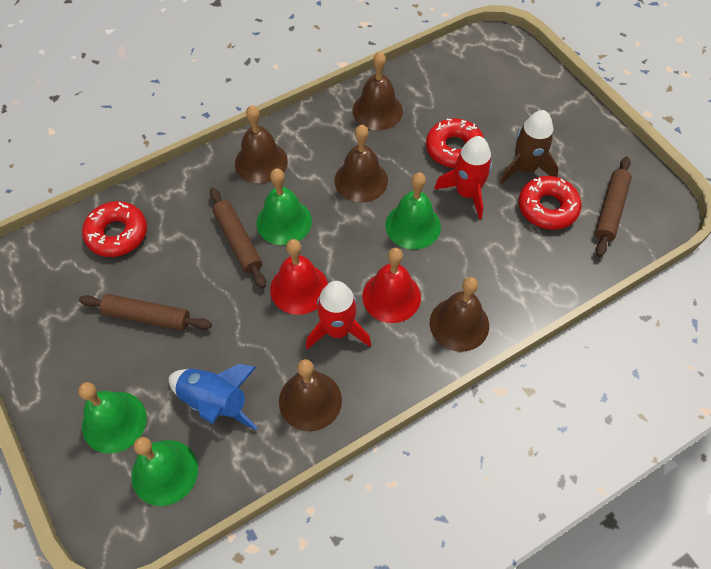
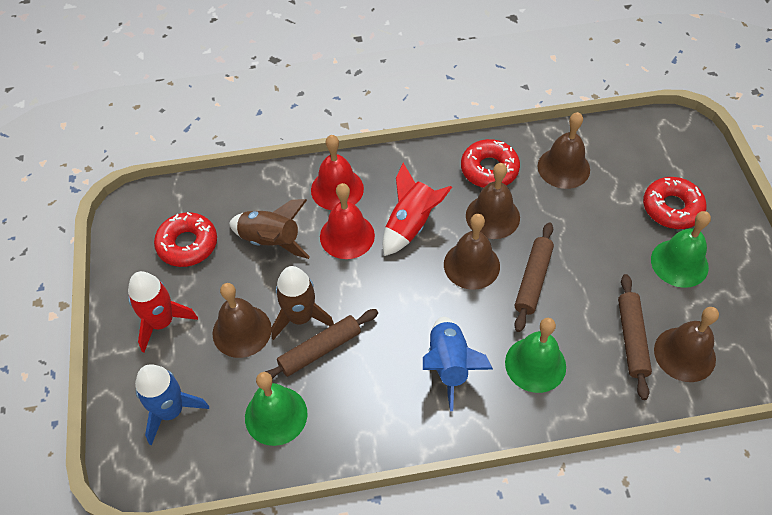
blue rocket: 1 -> 2
brown rocket: 1 -> 2
green bell: 4 -> 3

